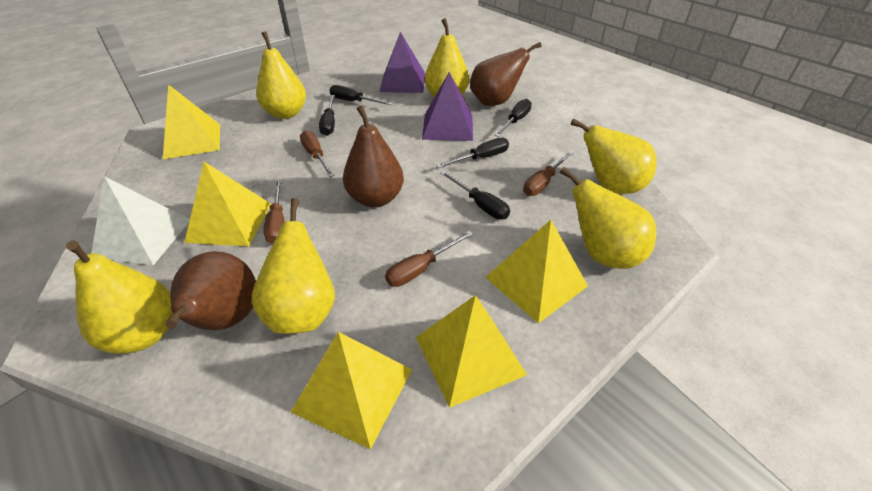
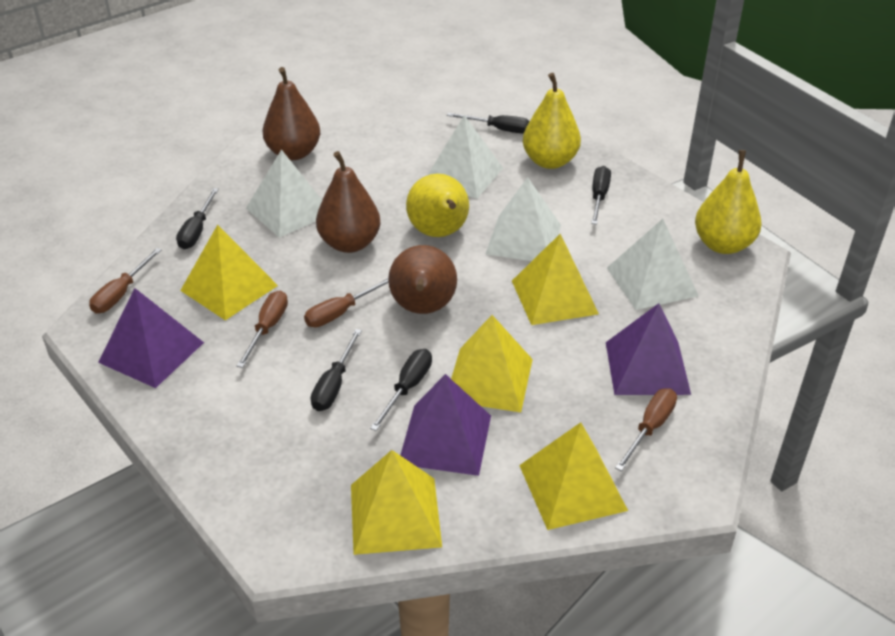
purple pyramid: 2 -> 3
white pyramid: 1 -> 4
yellow pear: 6 -> 3

